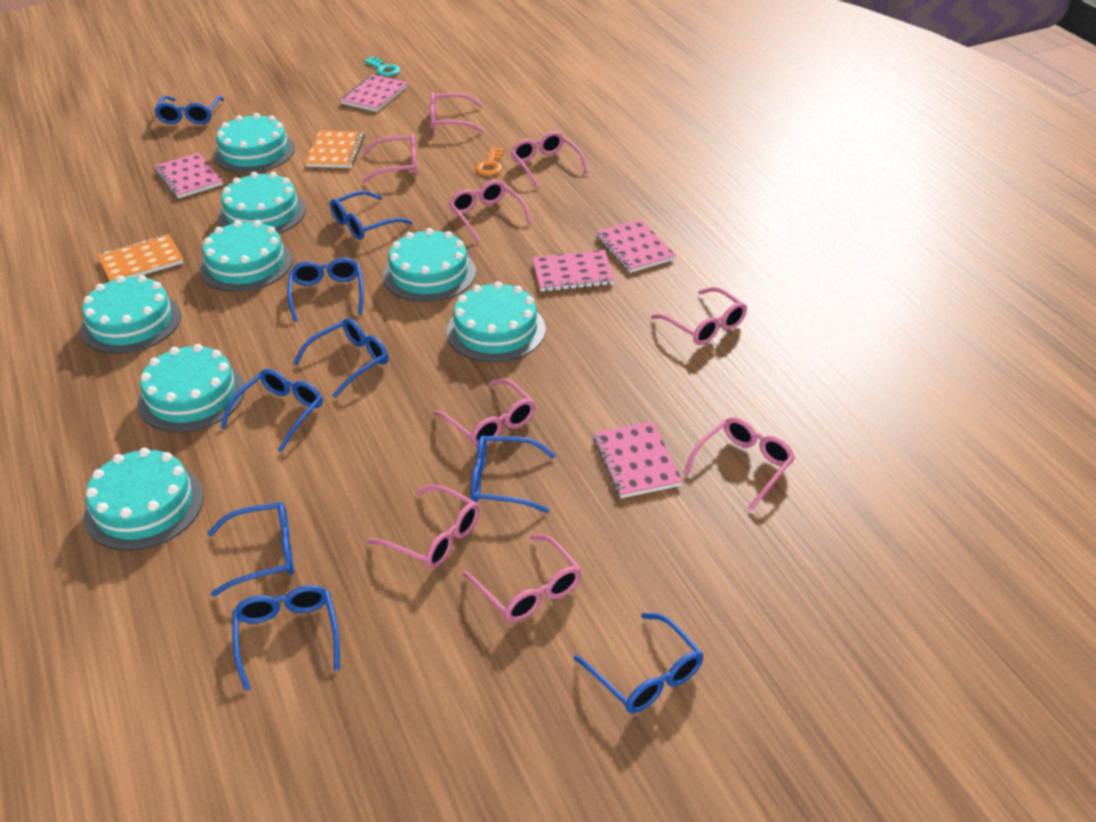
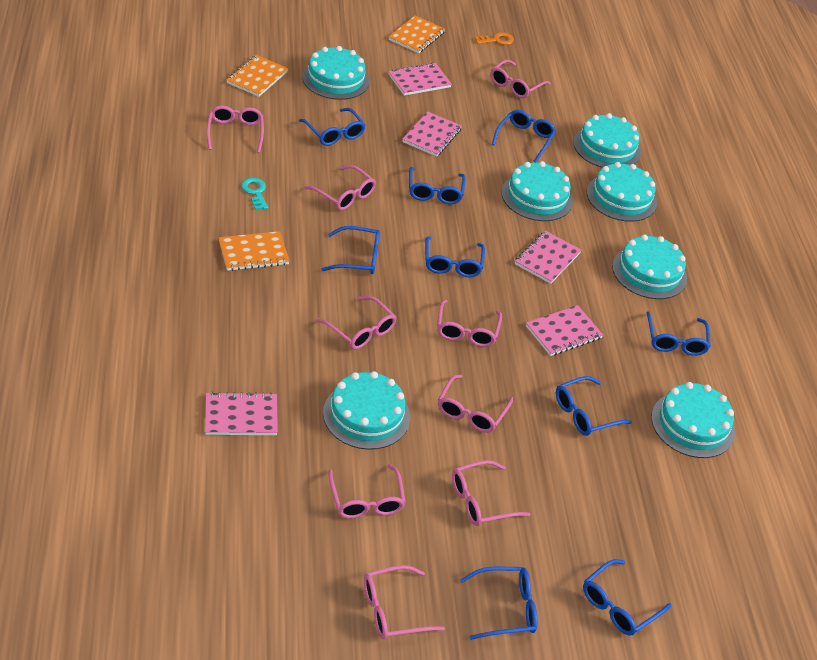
orange notebook: 2 -> 3
turquoise cake: 8 -> 7

